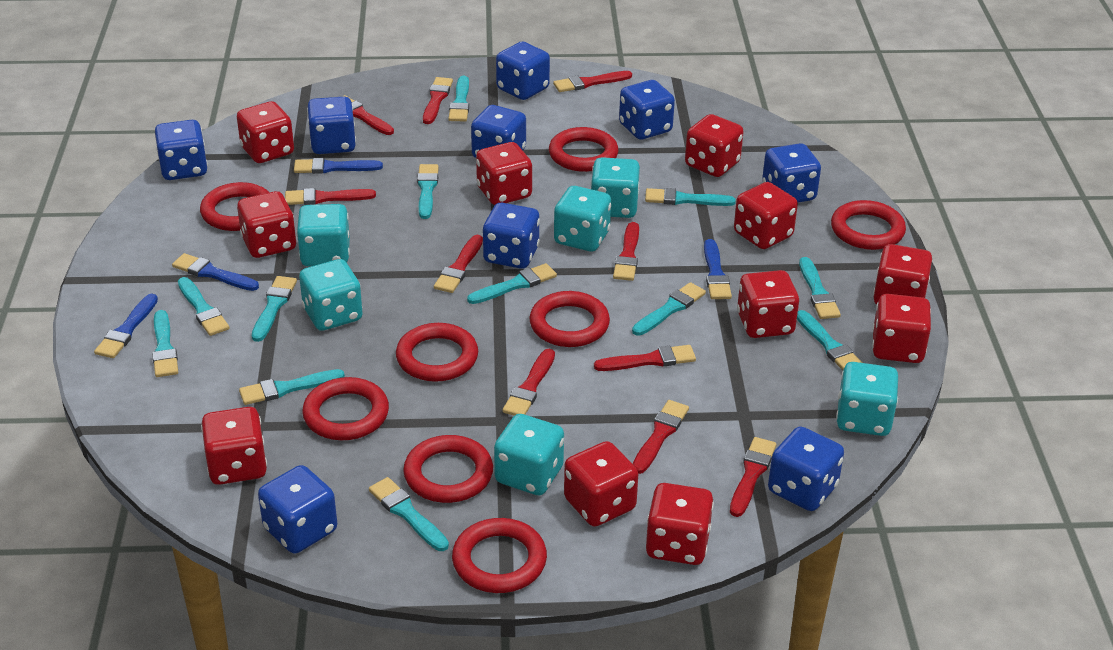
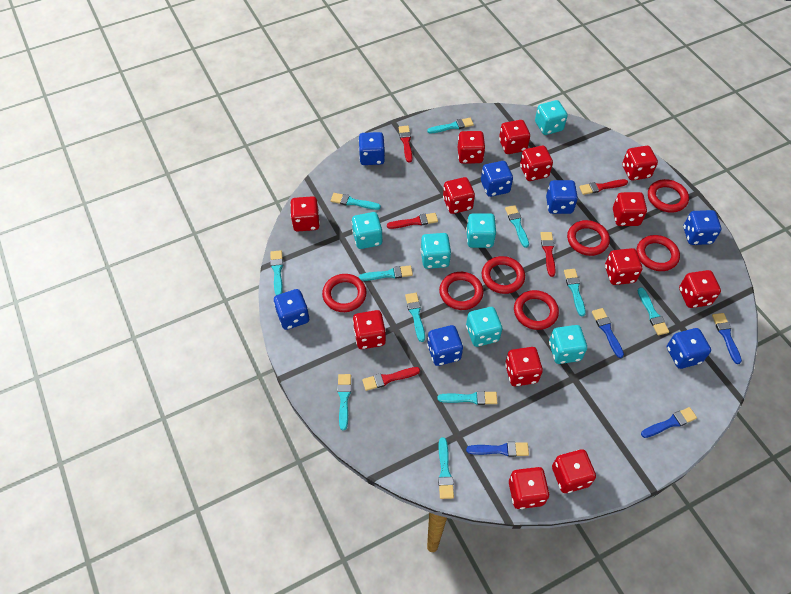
blue dice: 9 -> 7
red brush: 10 -> 5
red dice: 11 -> 13
red ring: 8 -> 7
turquoise brush: 12 -> 11

